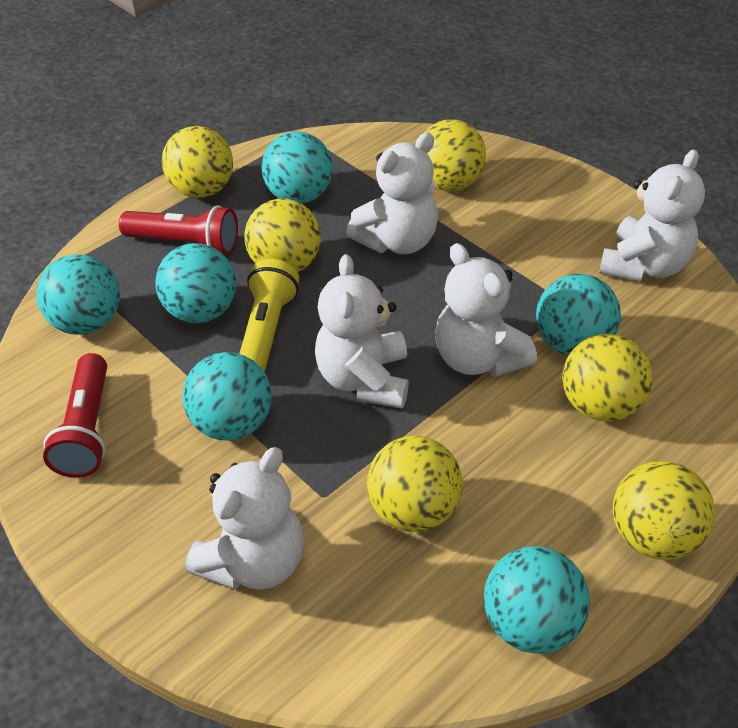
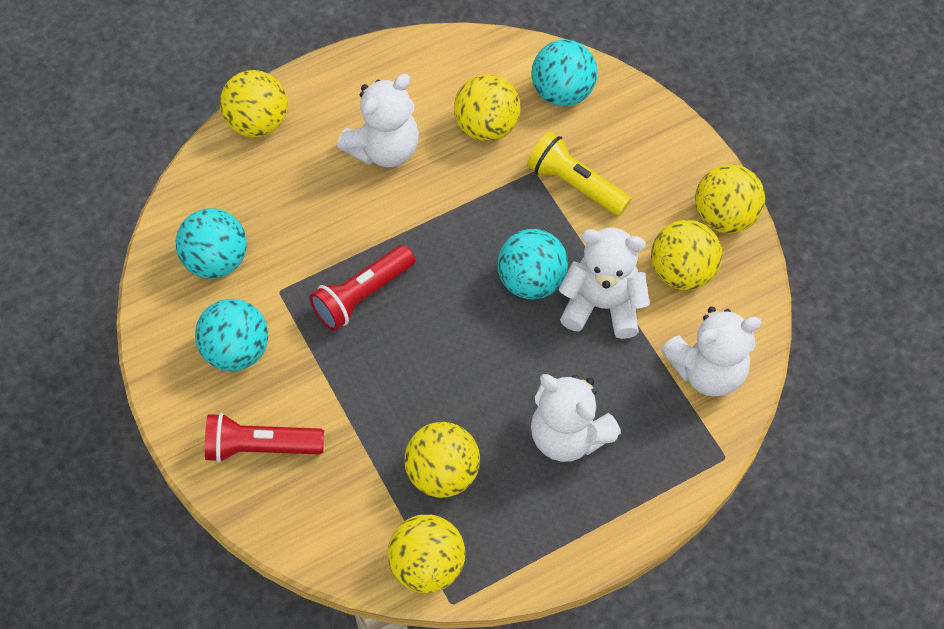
turquoise ball: 6 -> 4
white teddy bear: 5 -> 4

